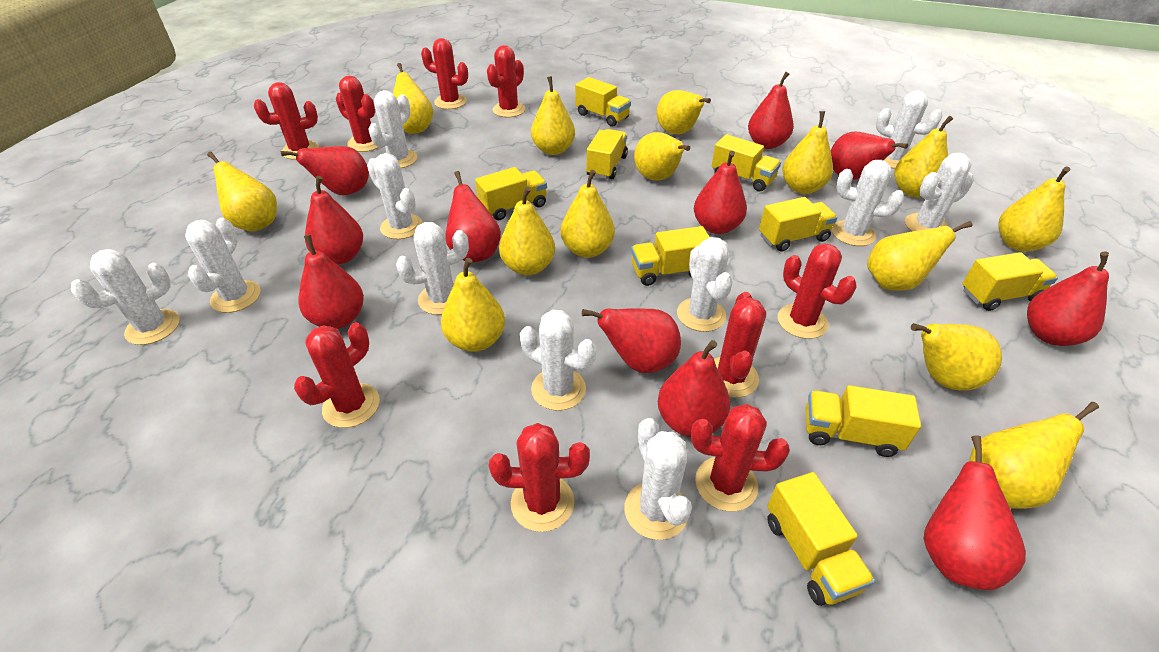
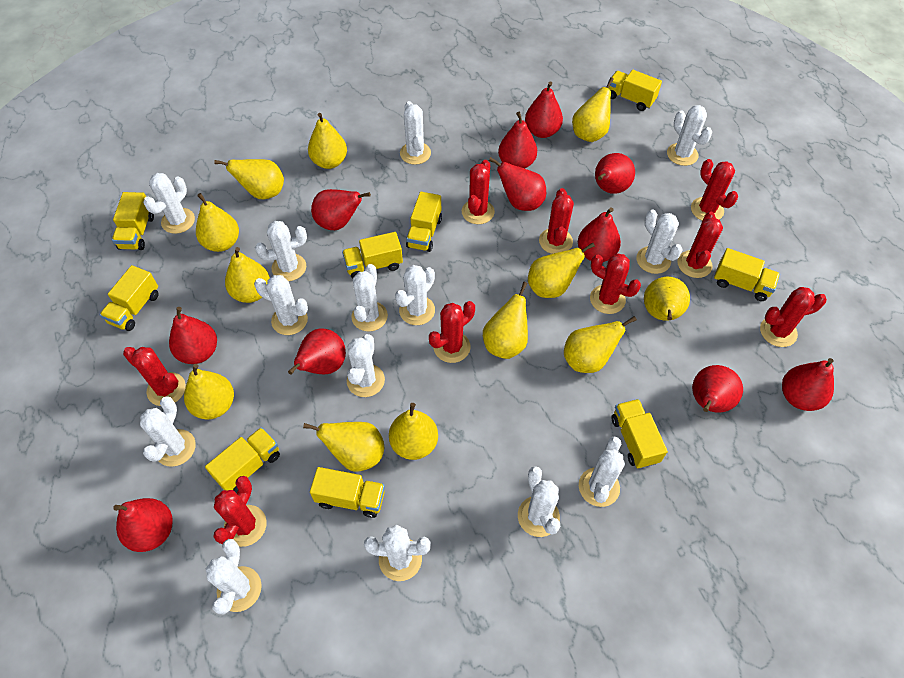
white cactus: 11 -> 14
yellow pear: 14 -> 12

